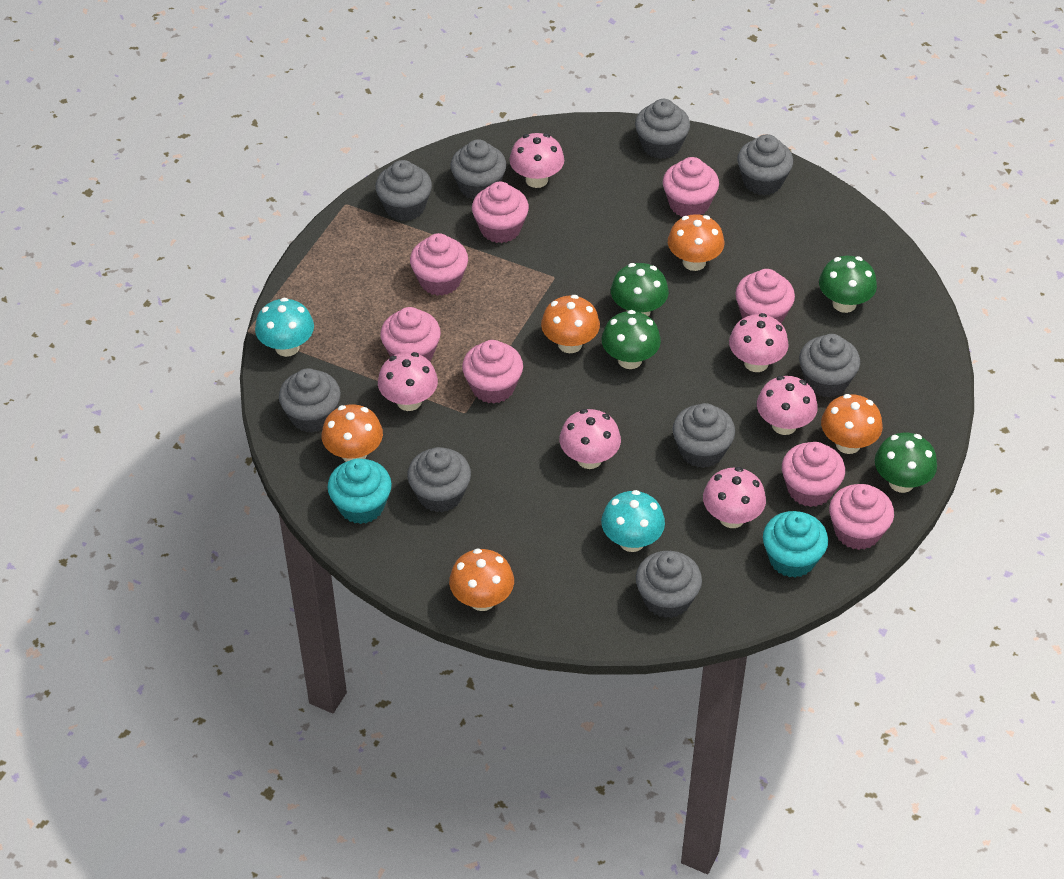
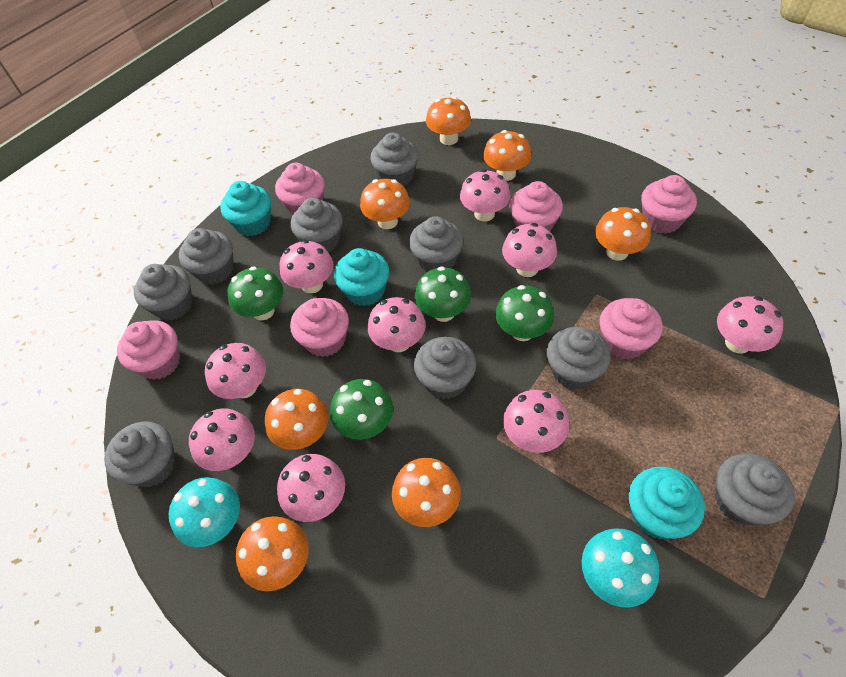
orange mushroom: 5 -> 7
pink cupcake: 8 -> 6
pink mushroom: 6 -> 9
turquoise cupcake: 2 -> 3

